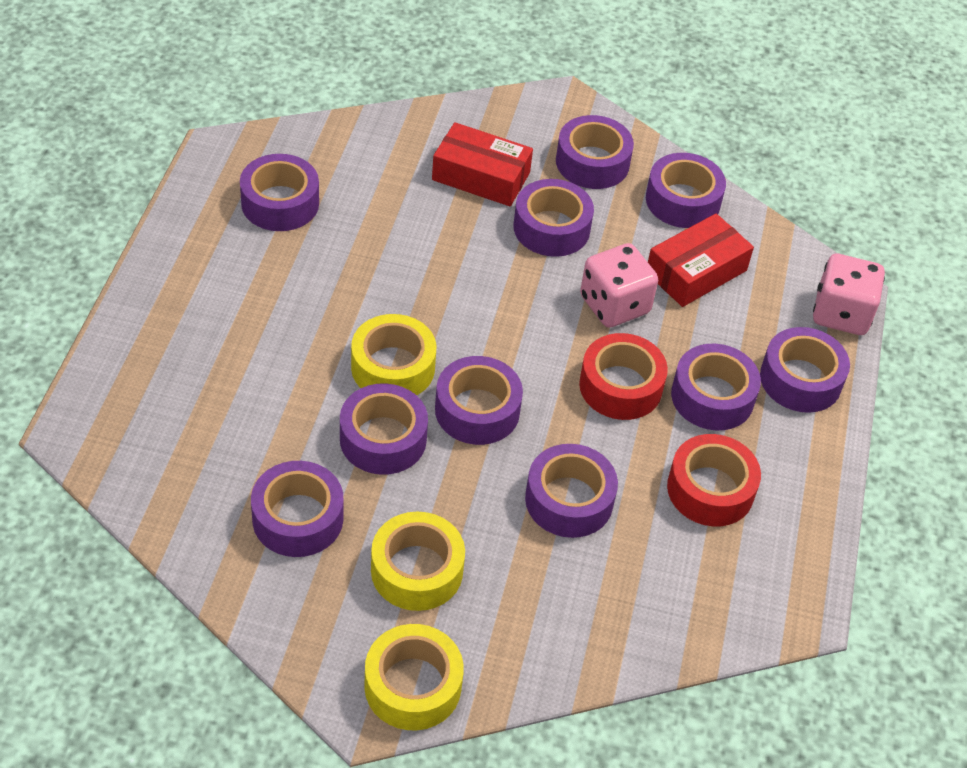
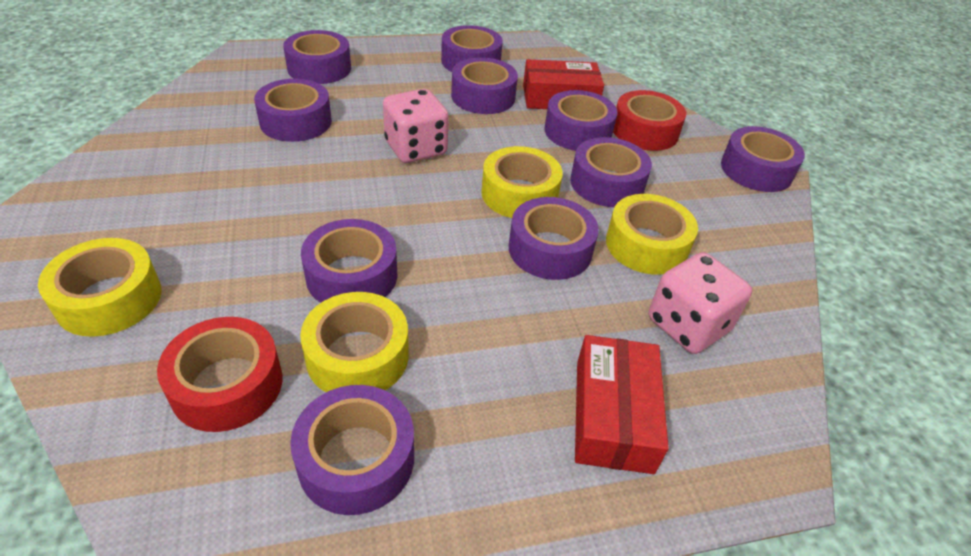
yellow tape: 3 -> 4

